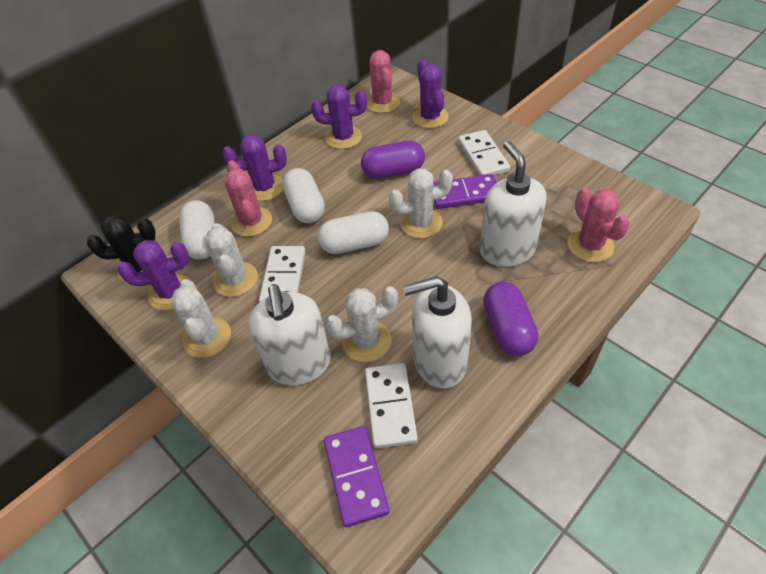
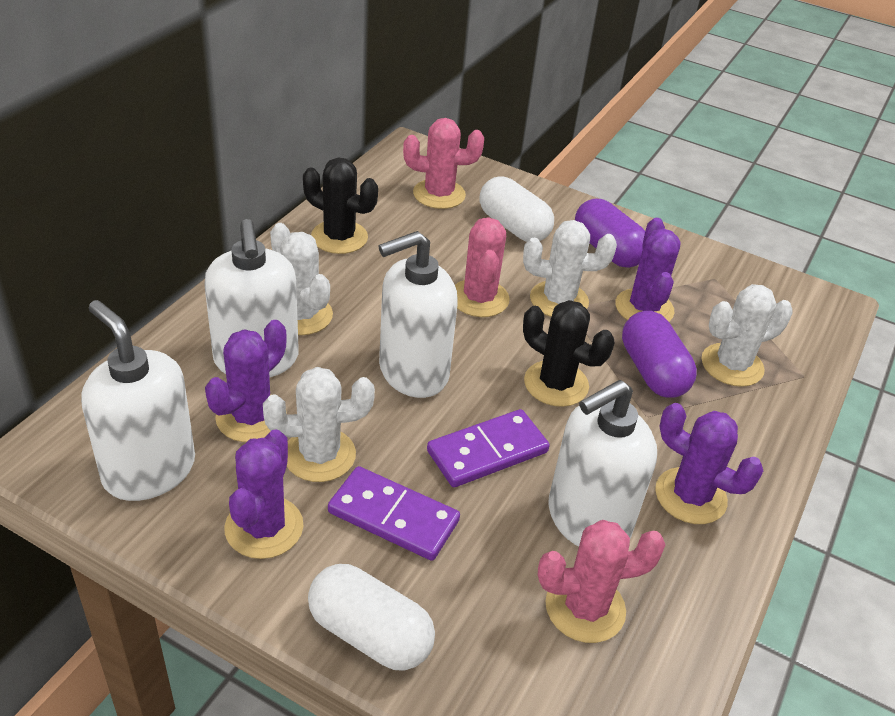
black cactus: 1 -> 2
white capsule: 3 -> 2
white domino: 3 -> 0
white soap dispenser: 3 -> 4

